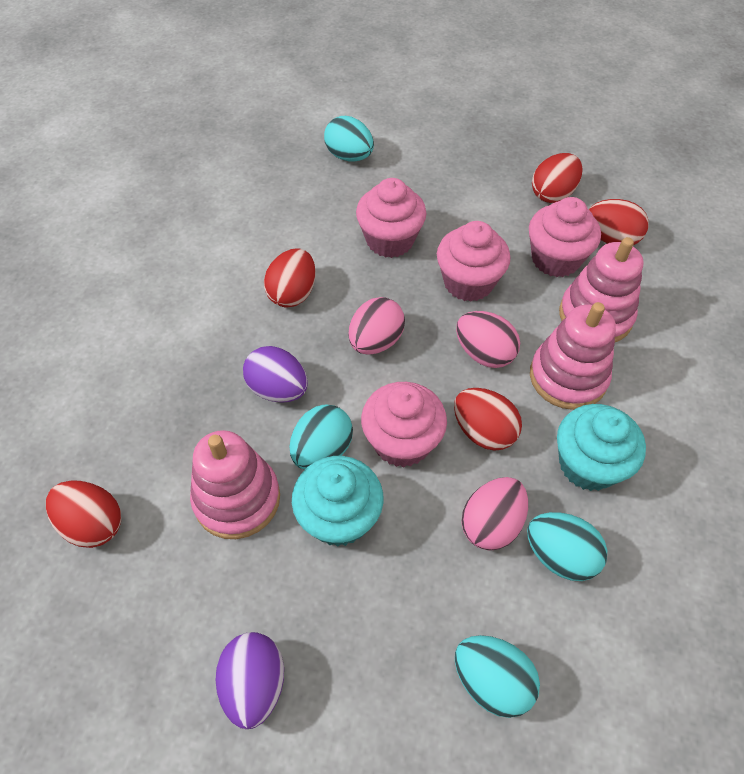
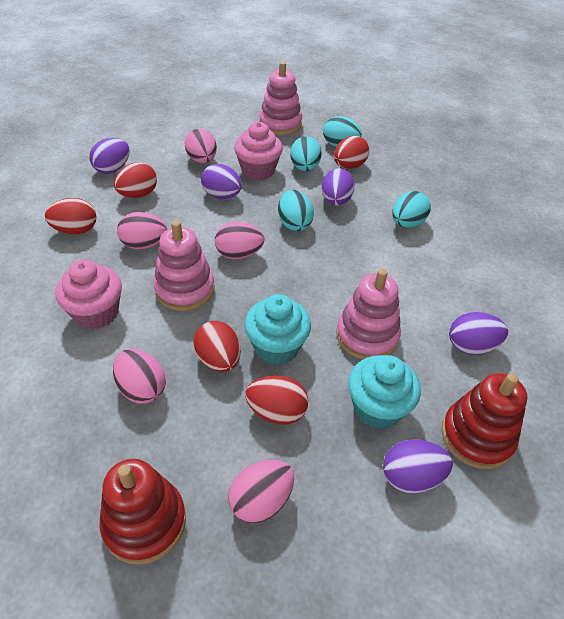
pink cupcake: 4 -> 2
pink egg: 3 -> 5
purple egg: 2 -> 5
red stacking toy: 0 -> 2

